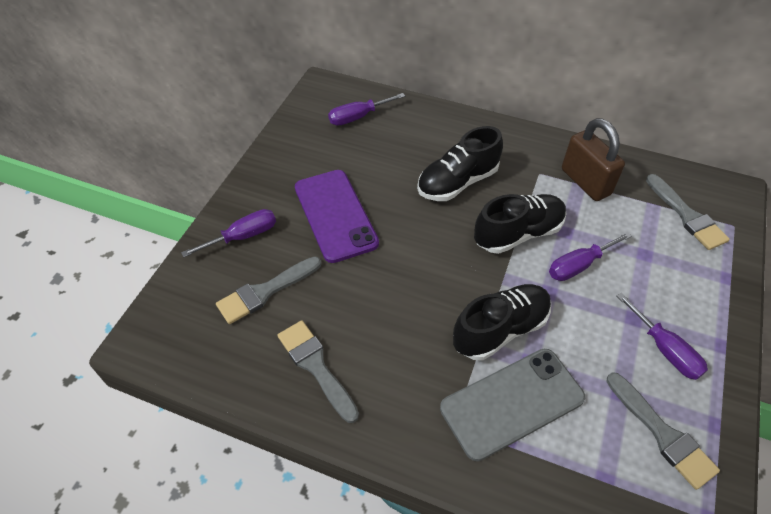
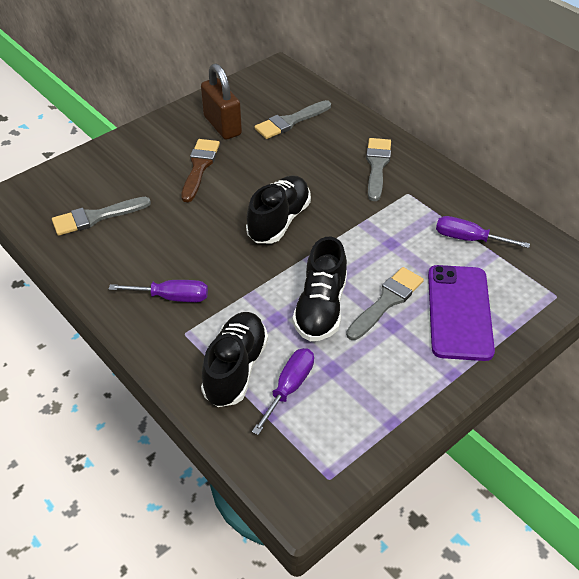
brown brush: 0 -> 1
grey phone: 1 -> 0
purple screwdriver: 4 -> 3

